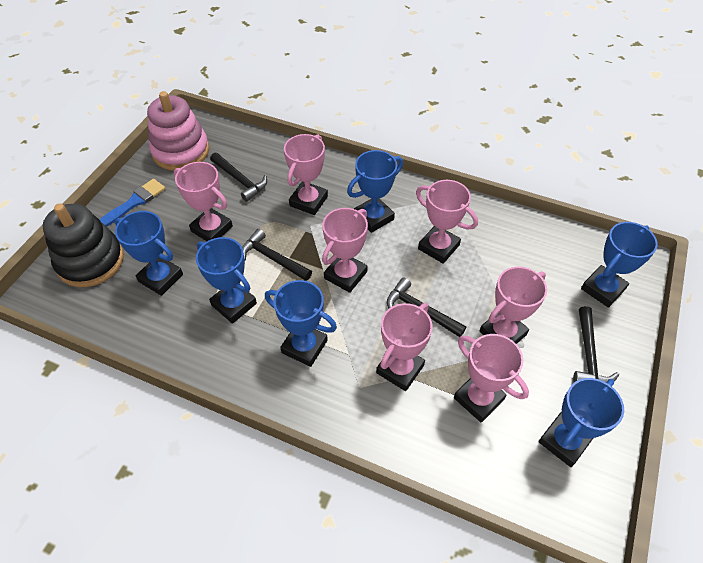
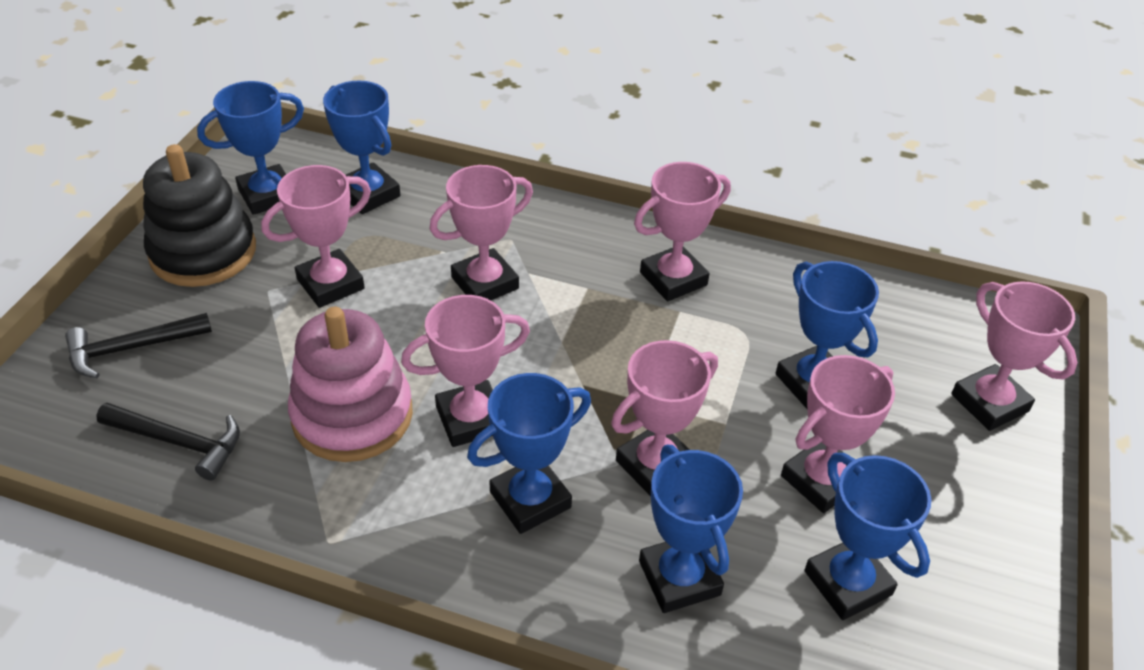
black hammer: 4 -> 2
blue brush: 1 -> 0

